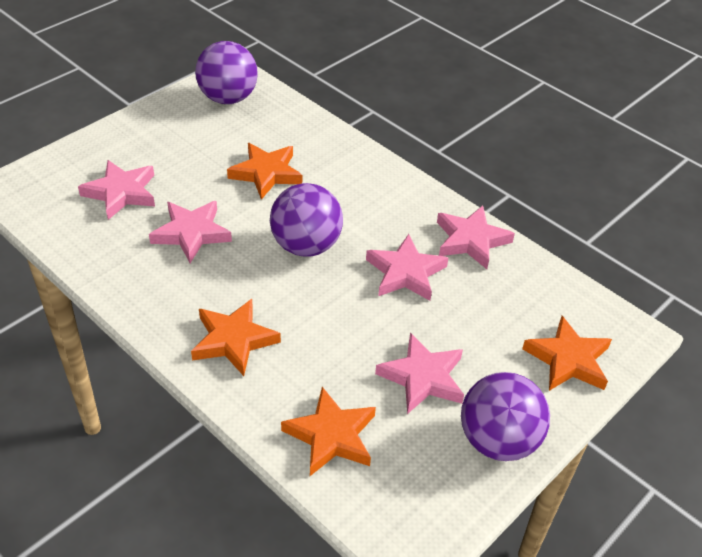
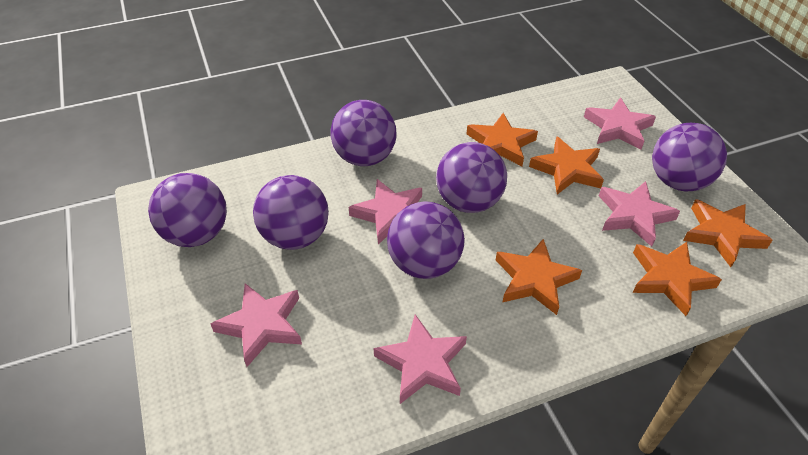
orange star: 4 -> 5
purple ball: 3 -> 6

